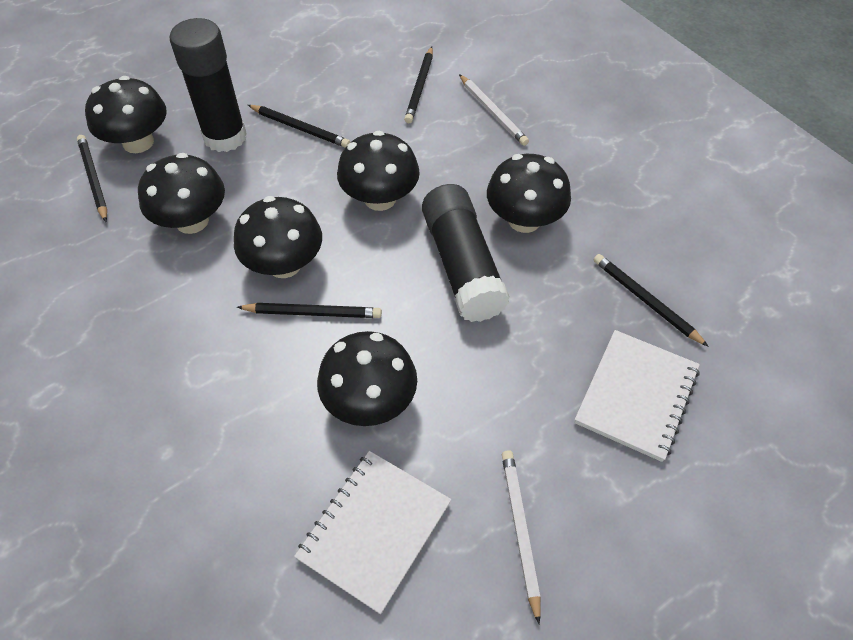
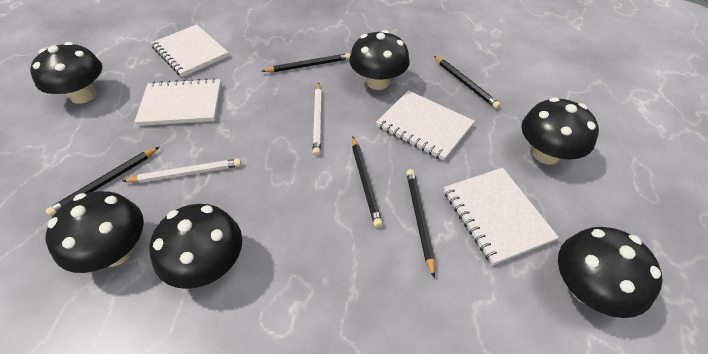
black glue stick: 2 -> 0
white notebook: 2 -> 4

